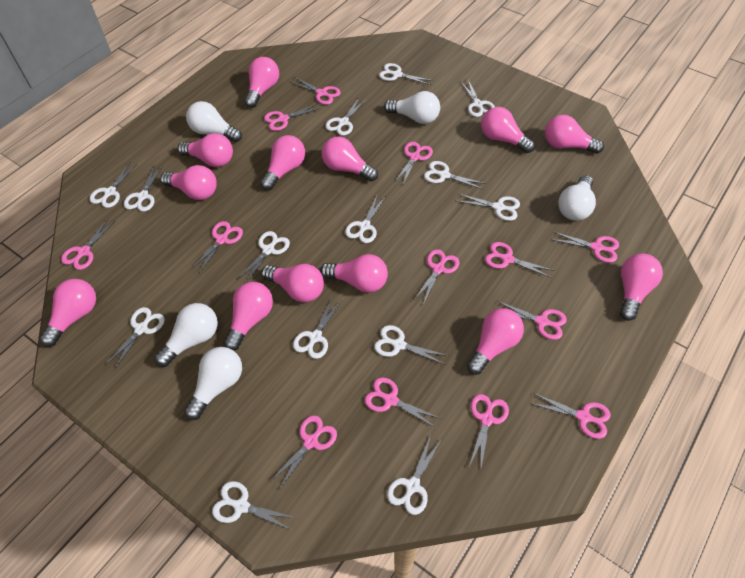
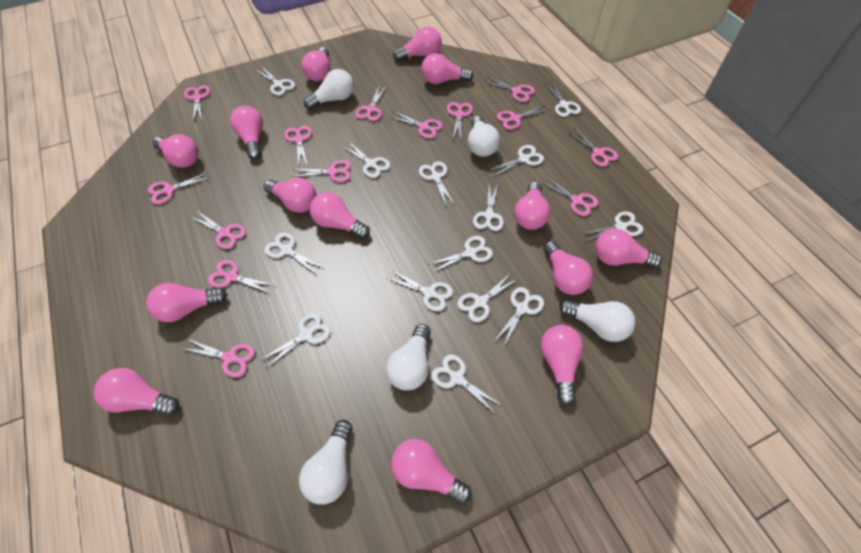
pink light bulb: 13 -> 14
pink scissors: 13 -> 14

